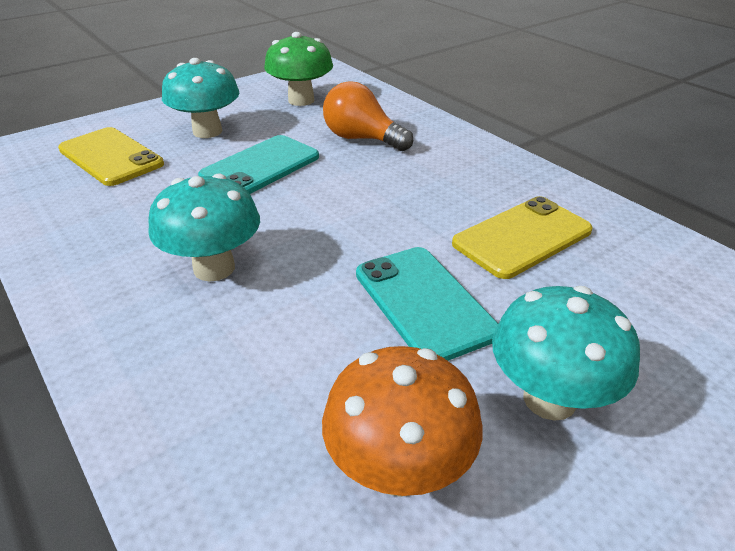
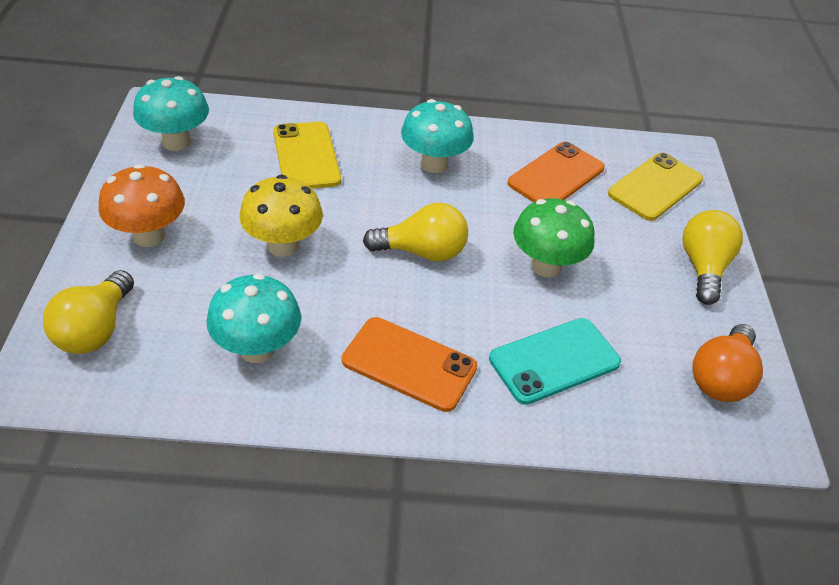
orange phone: 0 -> 2
turquoise phone: 2 -> 1
yellow light bulb: 0 -> 3
yellow mushroom: 0 -> 1

